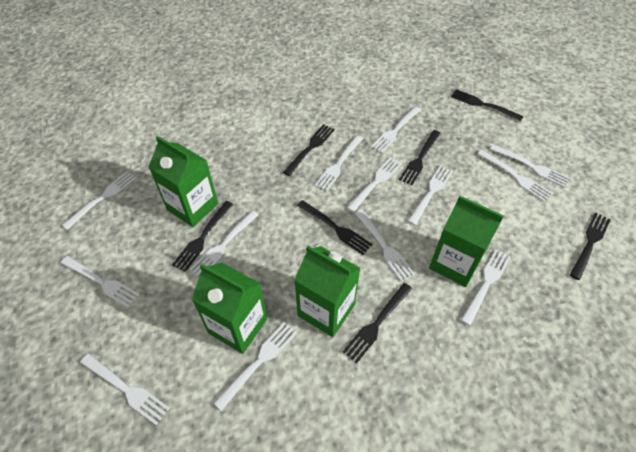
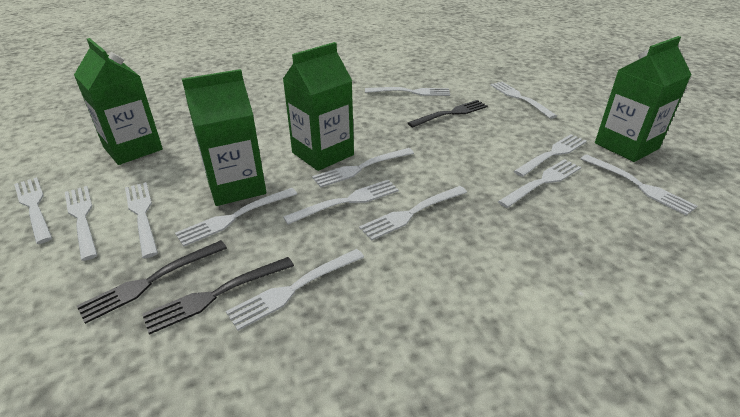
black fork: 7 -> 3

